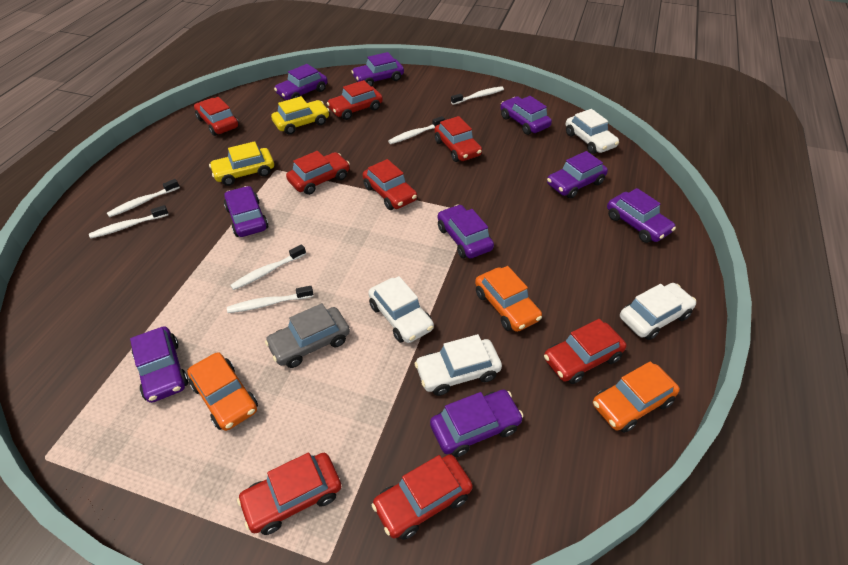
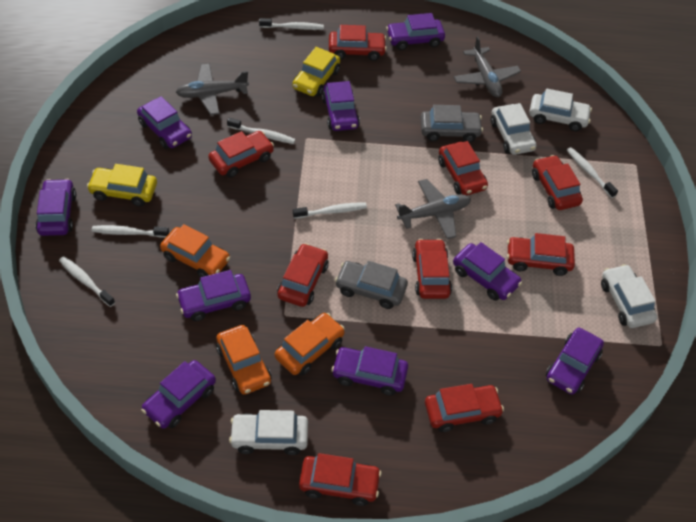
grey car: 1 -> 2
grey plane: 0 -> 3
red car: 8 -> 9

